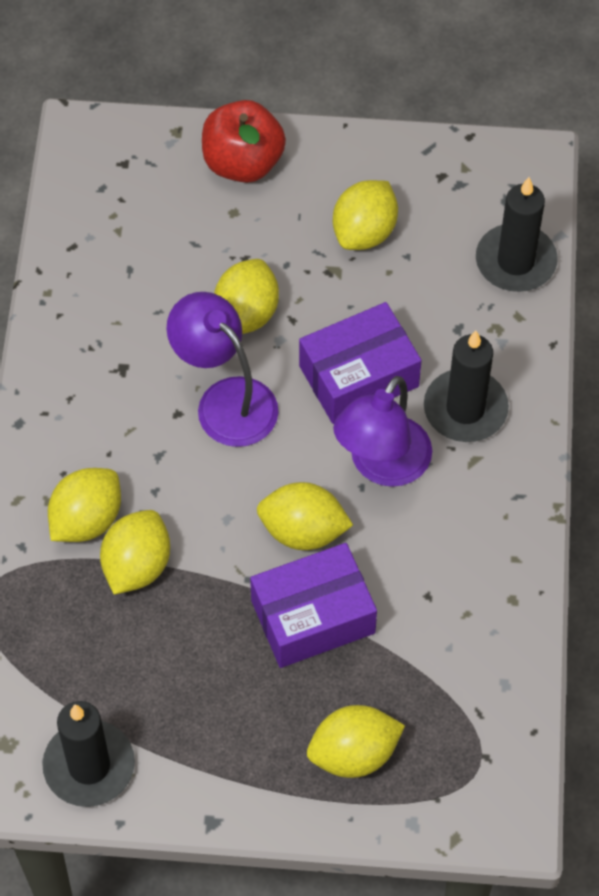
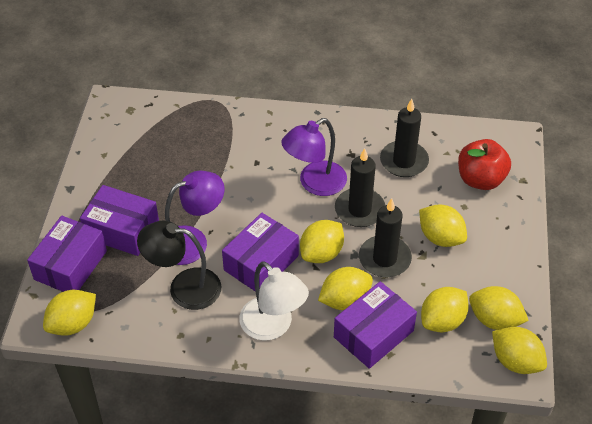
black lamp: 0 -> 1
purple box: 2 -> 4
white lamp: 0 -> 1
yellow lemon: 6 -> 7

